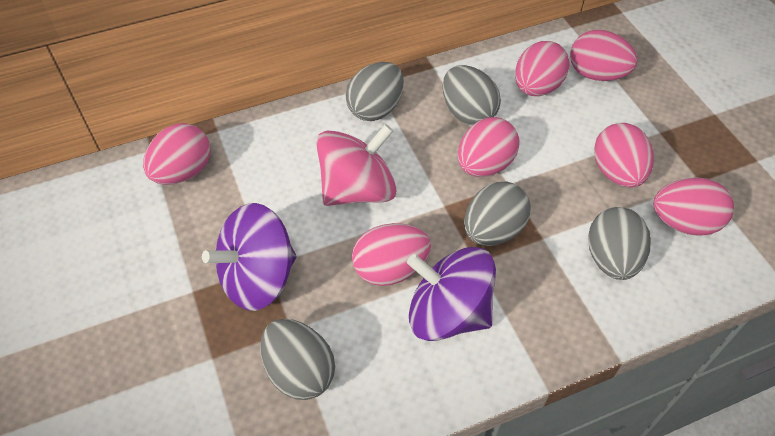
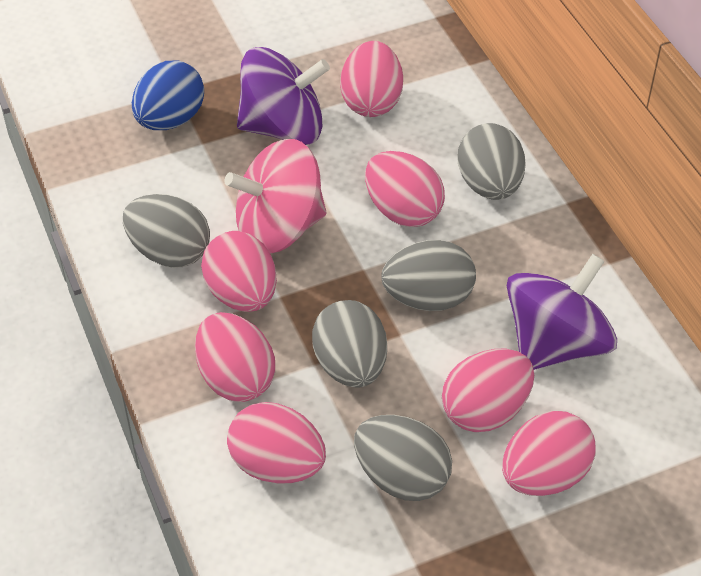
blue egg: 0 -> 1

